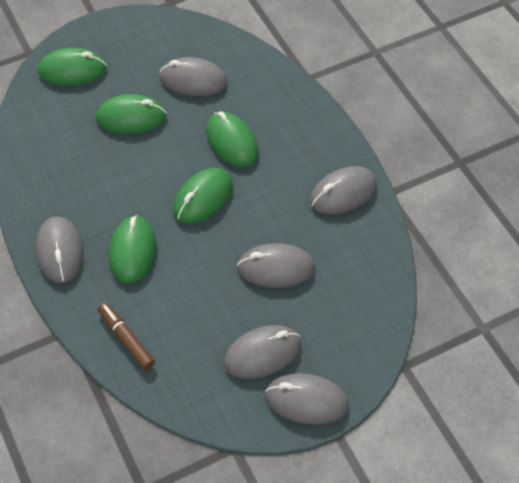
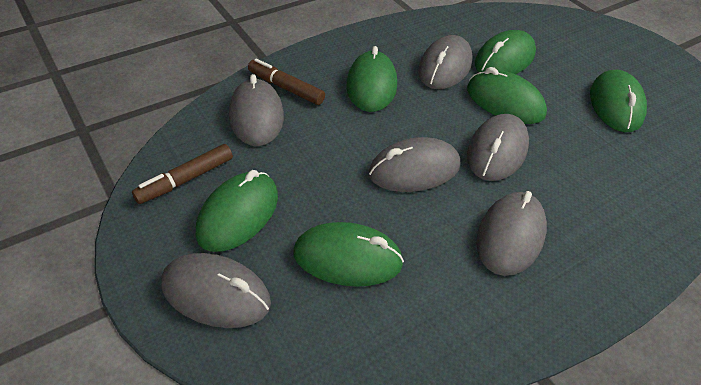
brown marker: 1 -> 2
green mouse: 5 -> 6

